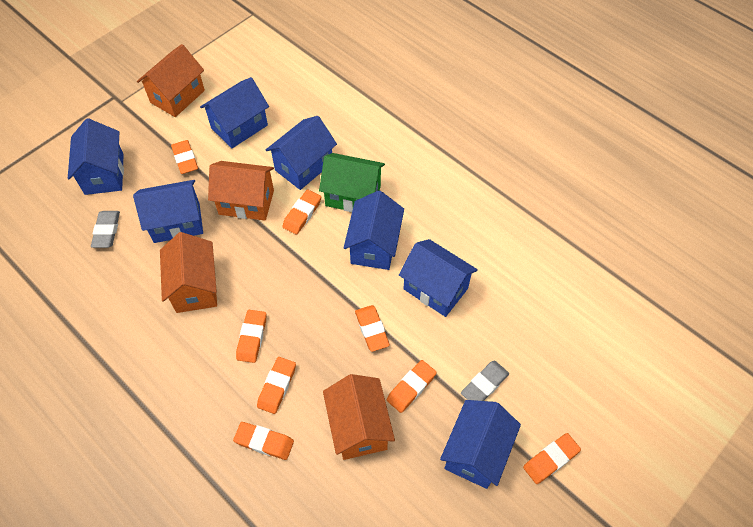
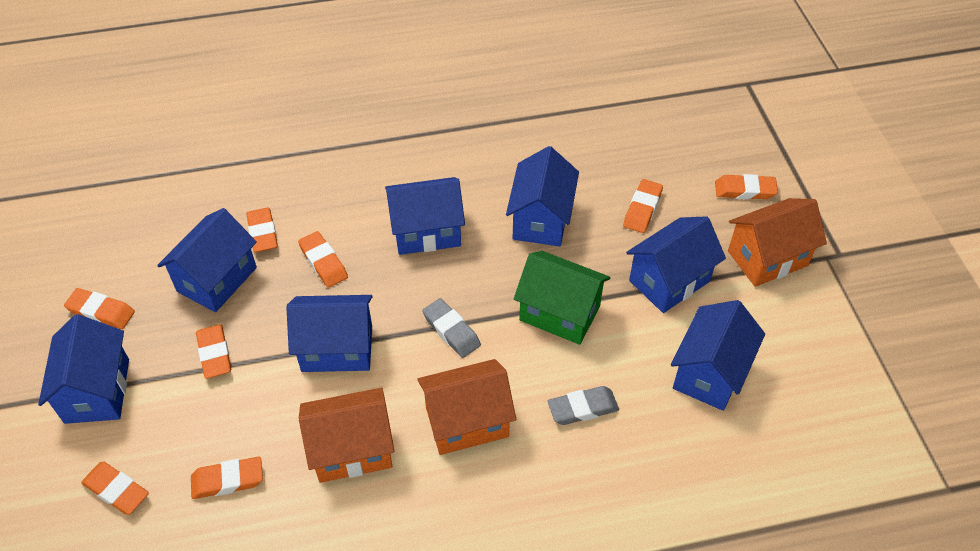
orange house: 4 -> 3

